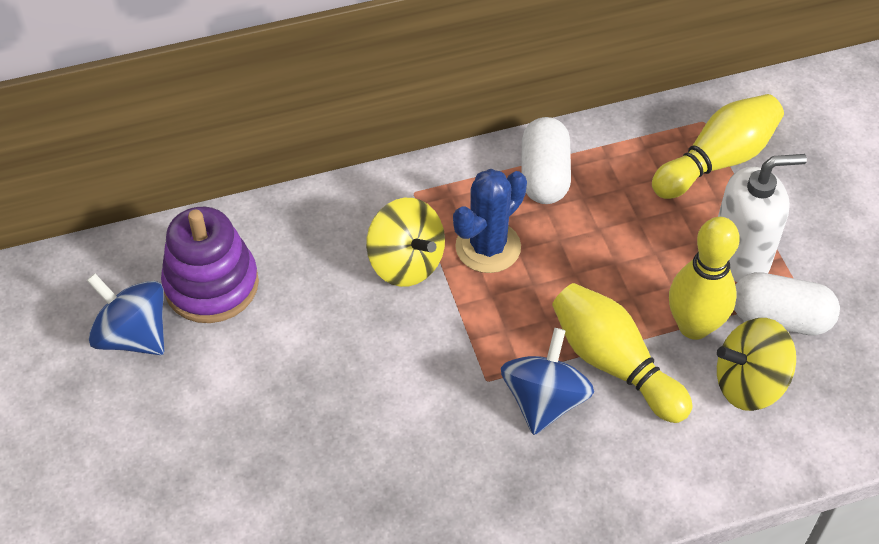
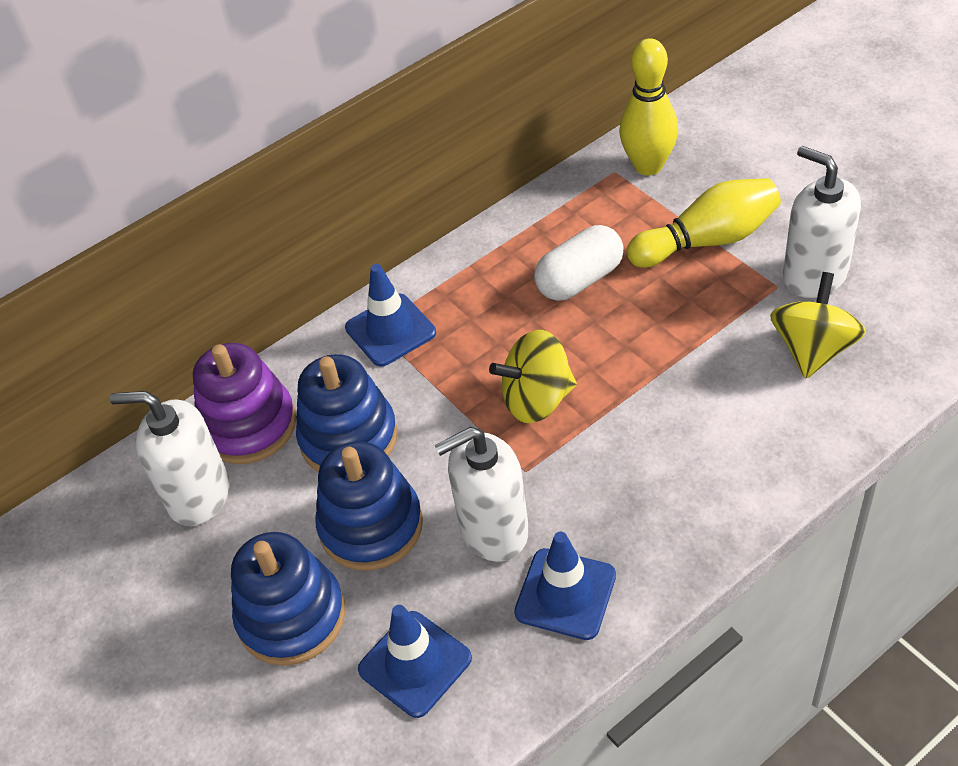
blue cactus: 1 -> 0
blue spinning top: 2 -> 0
blue stacking toy: 0 -> 3
blue traffic cone: 0 -> 3
white capsule: 2 -> 1
white soap dispenser: 1 -> 3
yellow bowling pin: 3 -> 2

